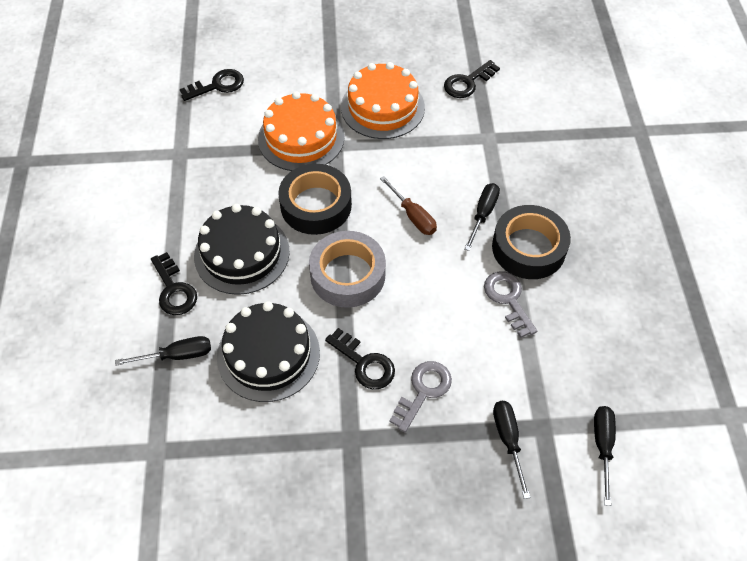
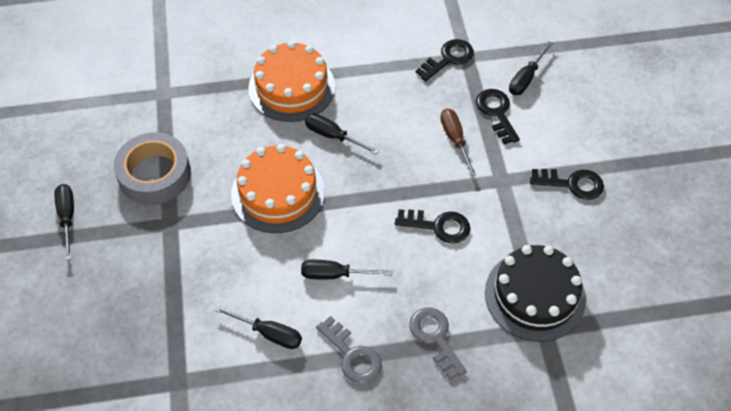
black cake: 2 -> 1
black screwdriver: 4 -> 5
black tape: 2 -> 0

